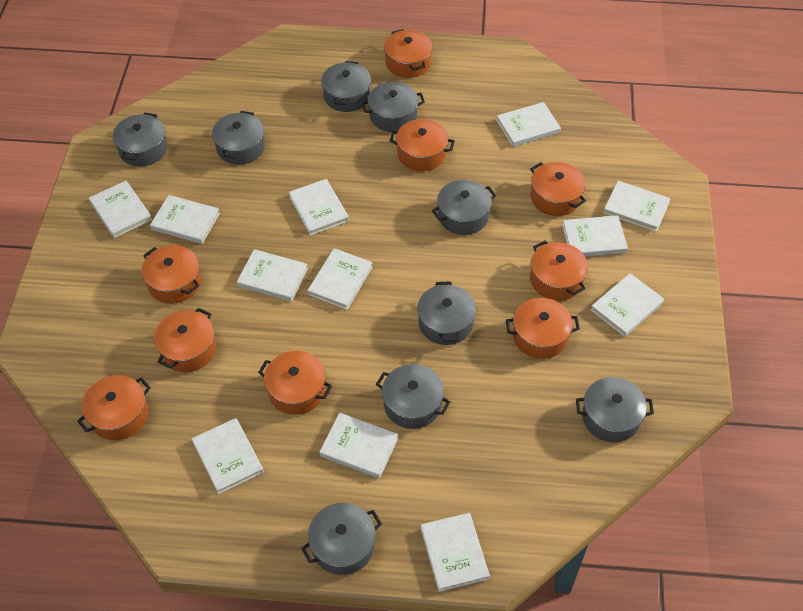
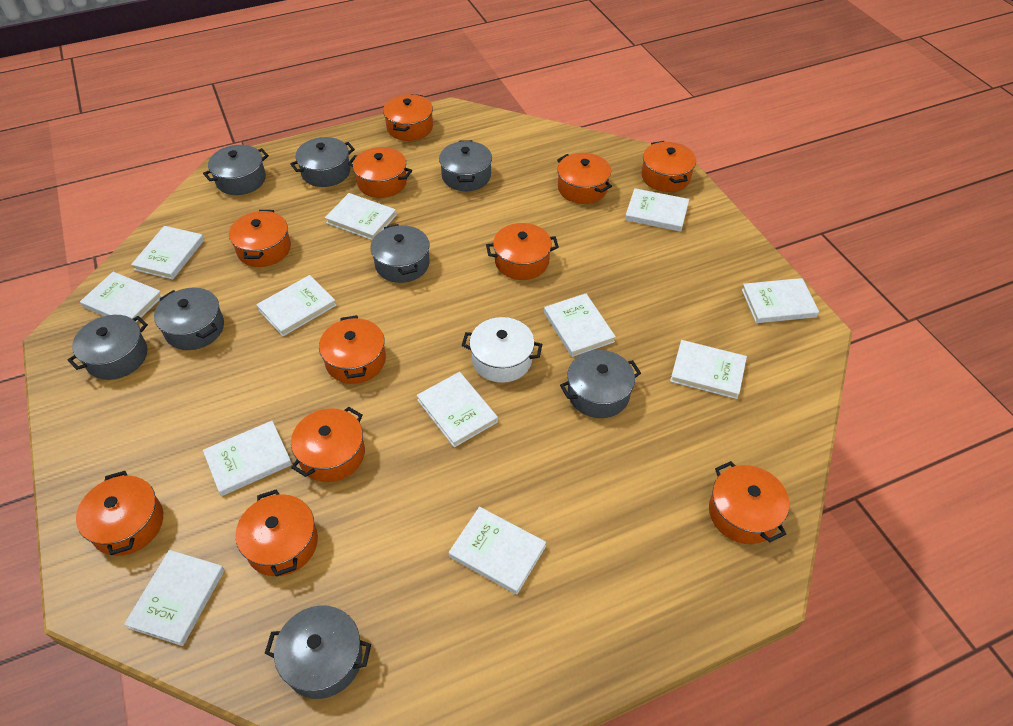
grey pot: 9 -> 8
orange pot: 9 -> 11
white pot: 0 -> 1

